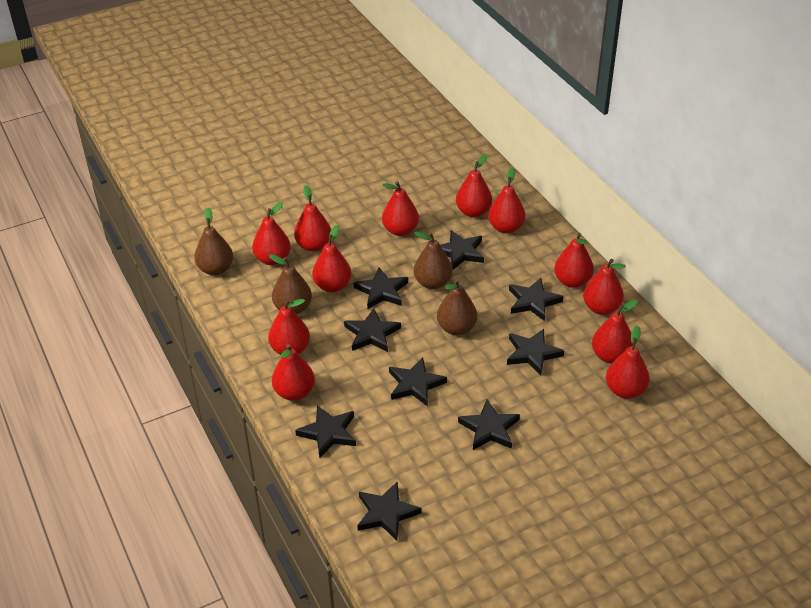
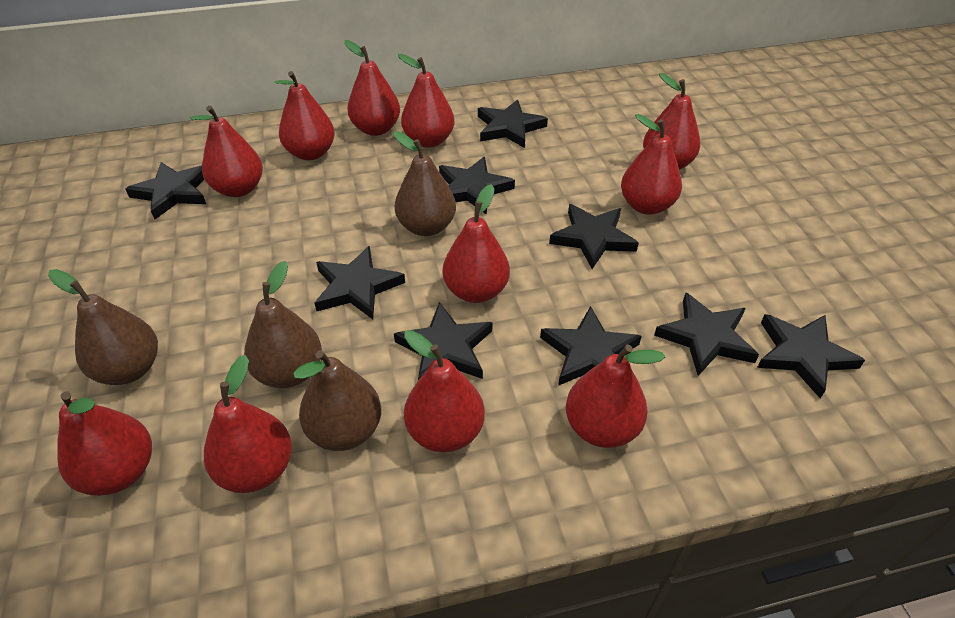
red pear: 12 -> 11

